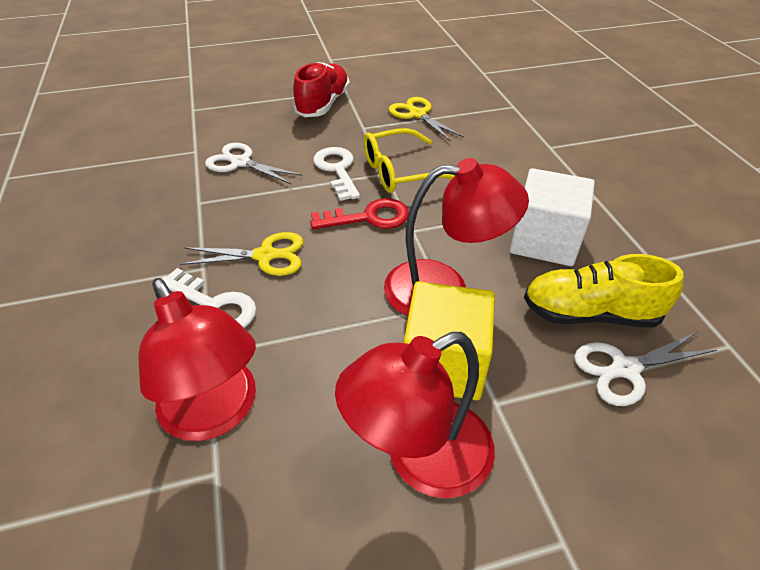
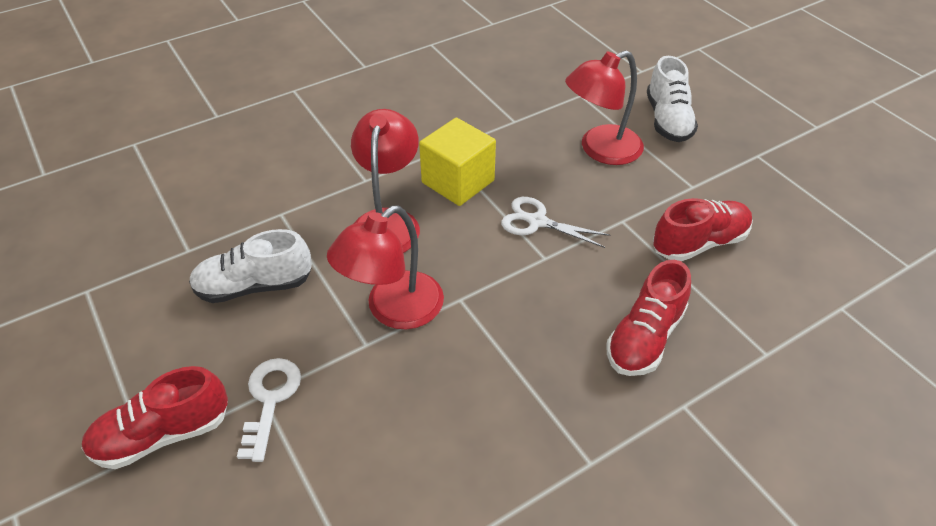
red key: 1 -> 0
red shoe: 1 -> 3
white cube: 1 -> 0
white key: 2 -> 1
white scissors: 2 -> 1
white shoe: 0 -> 2
yellow glasses: 1 -> 0
yellow scissors: 2 -> 0
yellow shoe: 1 -> 0

